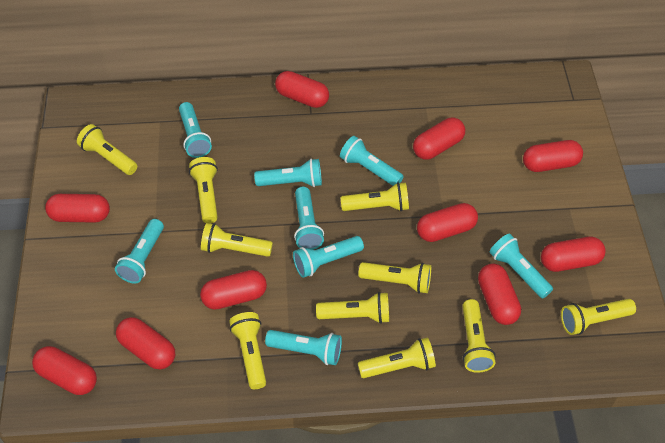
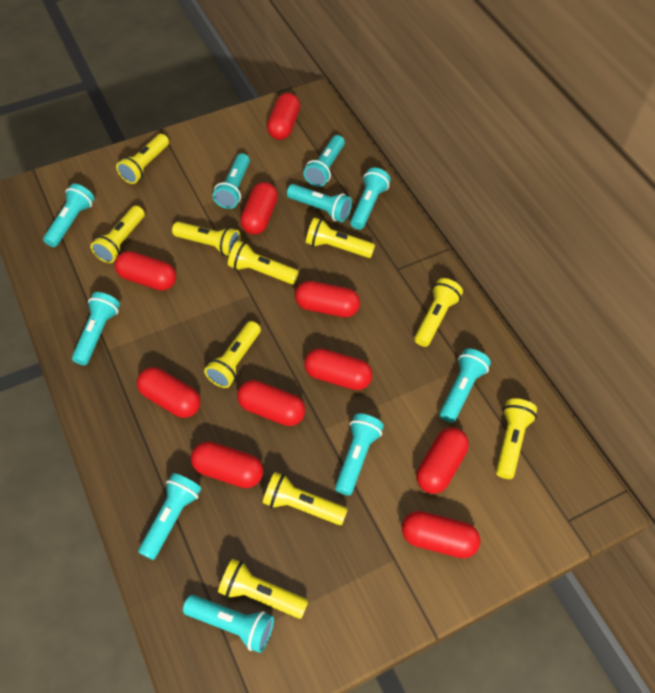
turquoise flashlight: 8 -> 10

